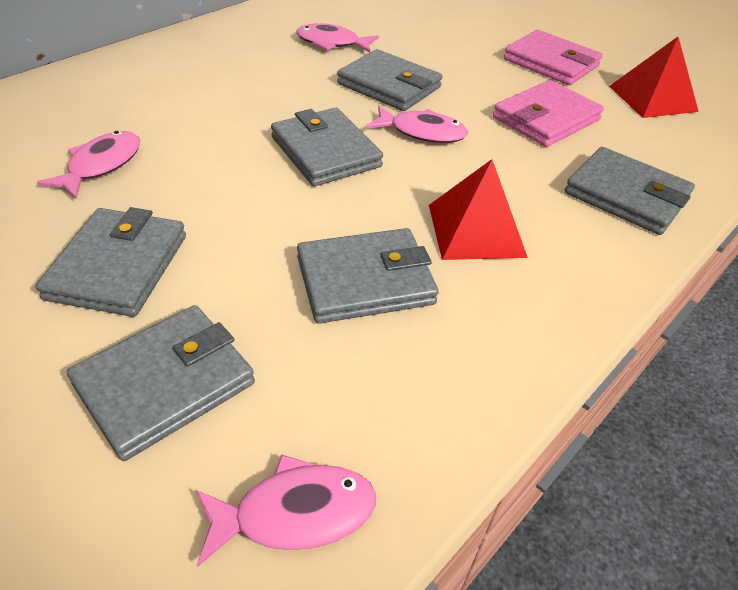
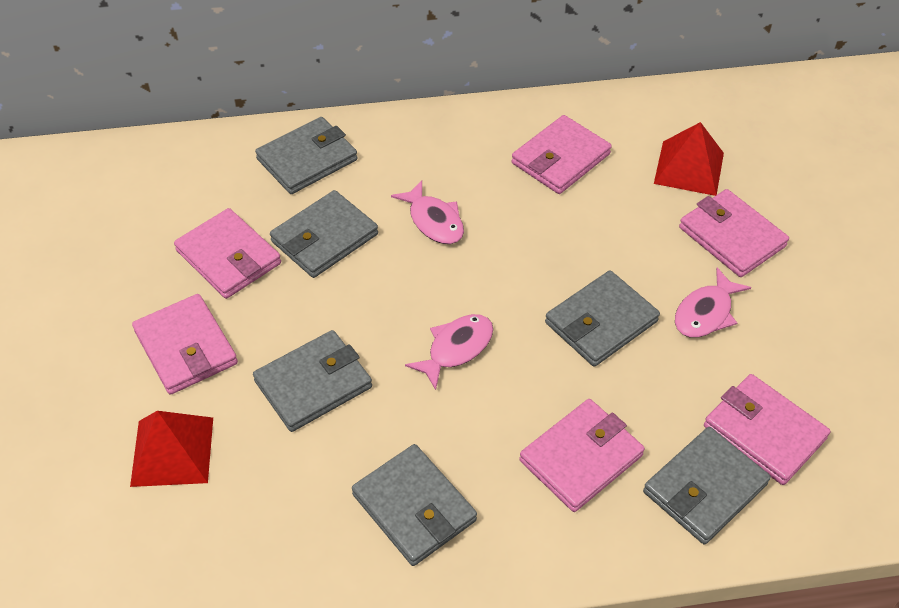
pink fish: 4 -> 3
pink wallet: 2 -> 6

